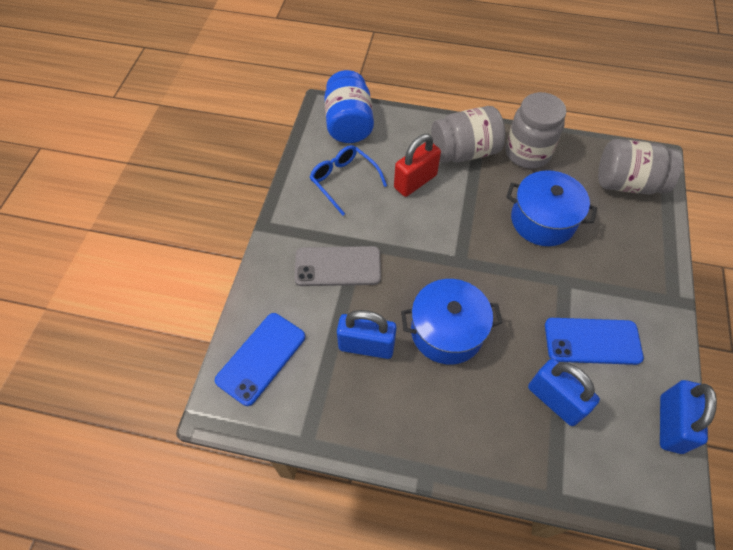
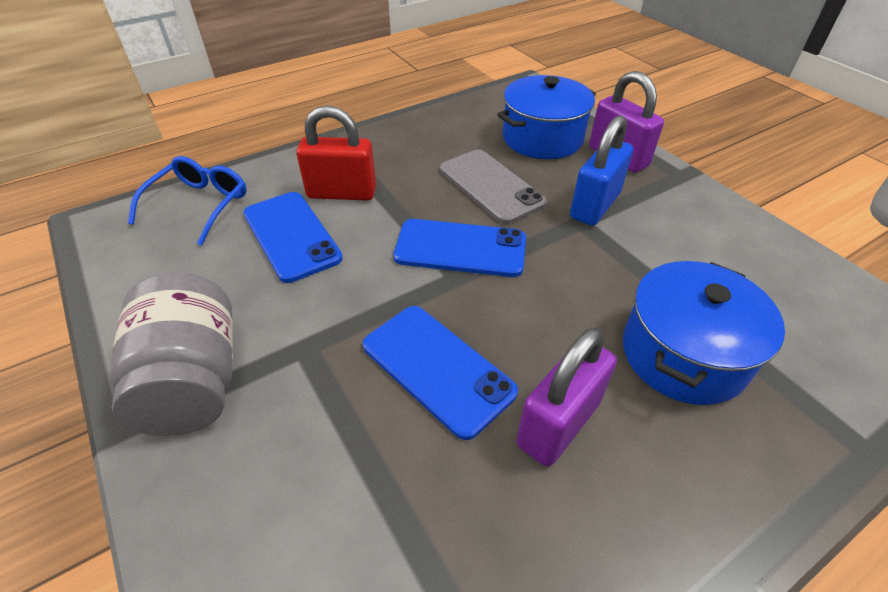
blue jar: 1 -> 0
blue padlock: 3 -> 1
blue phone: 2 -> 3
grey jar: 3 -> 1
purple padlock: 0 -> 2

